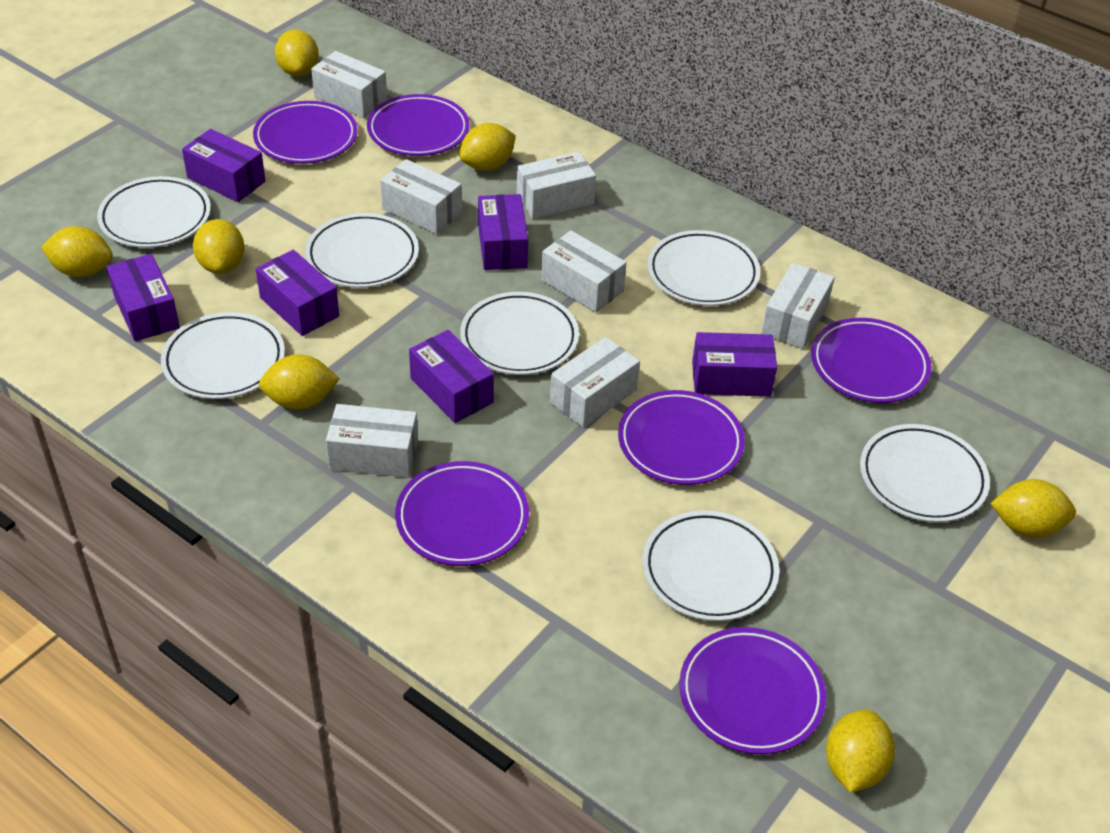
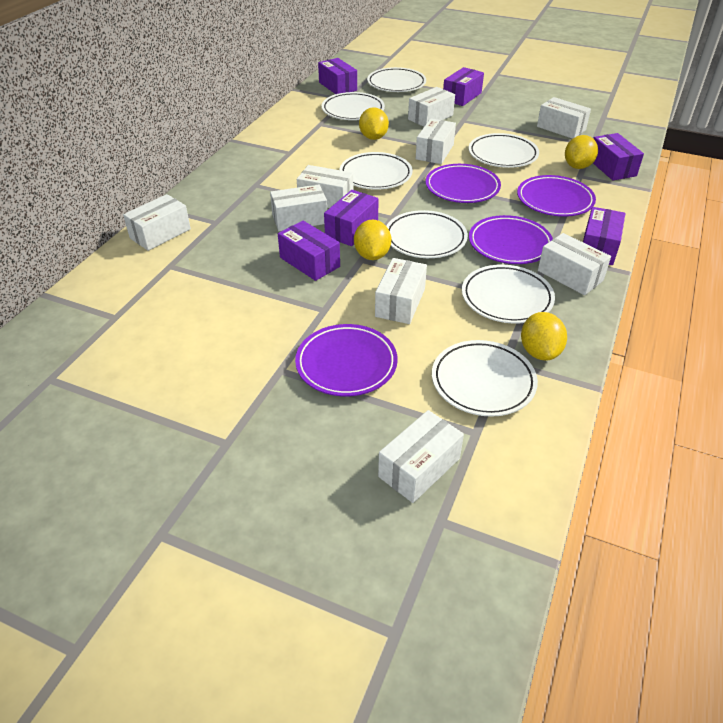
purple plate: 6 -> 4
white box: 7 -> 9
yellow lemon: 7 -> 4

